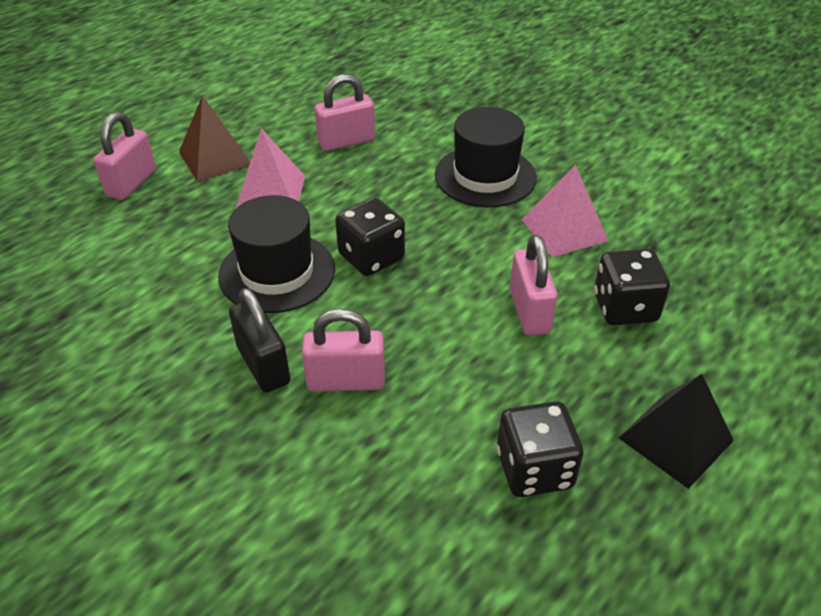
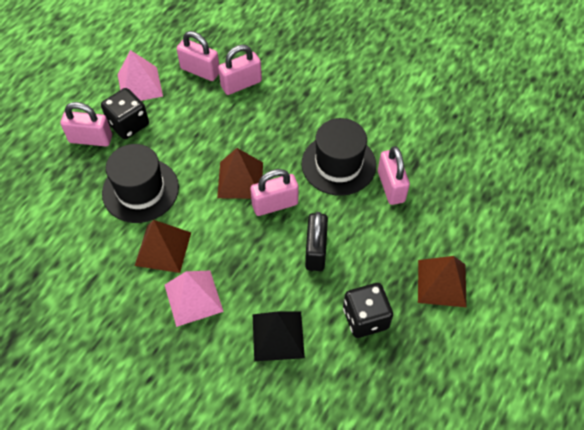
black dice: 3 -> 2
brown pyramid: 1 -> 3
pink padlock: 4 -> 5

